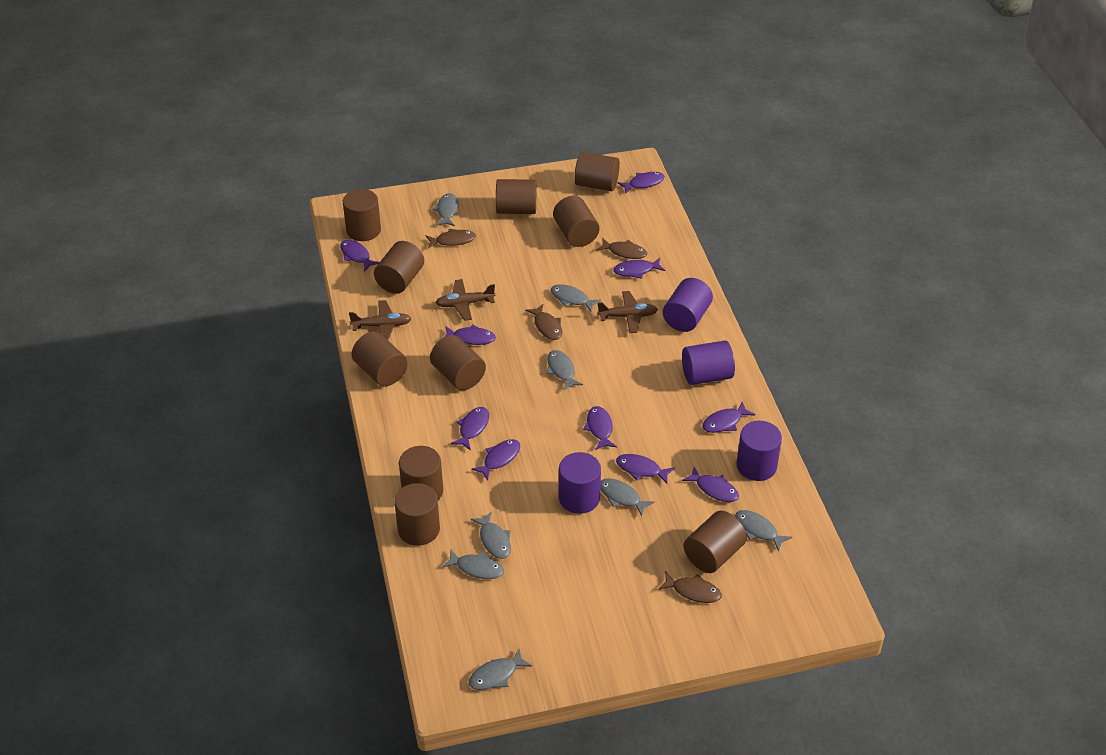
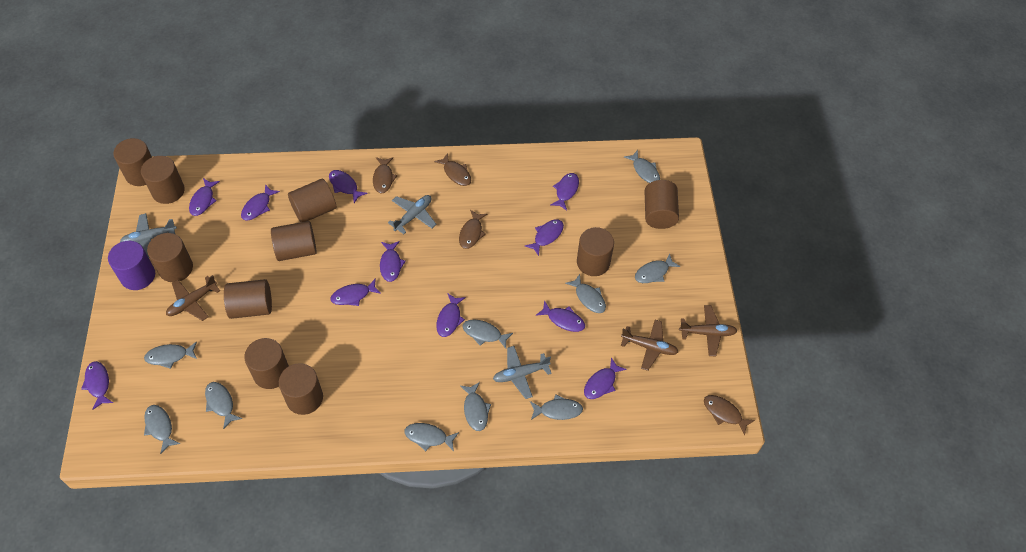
grey fish: 8 -> 10
grey plane: 0 -> 3
purple cylinder: 4 -> 1
purple fish: 10 -> 11

